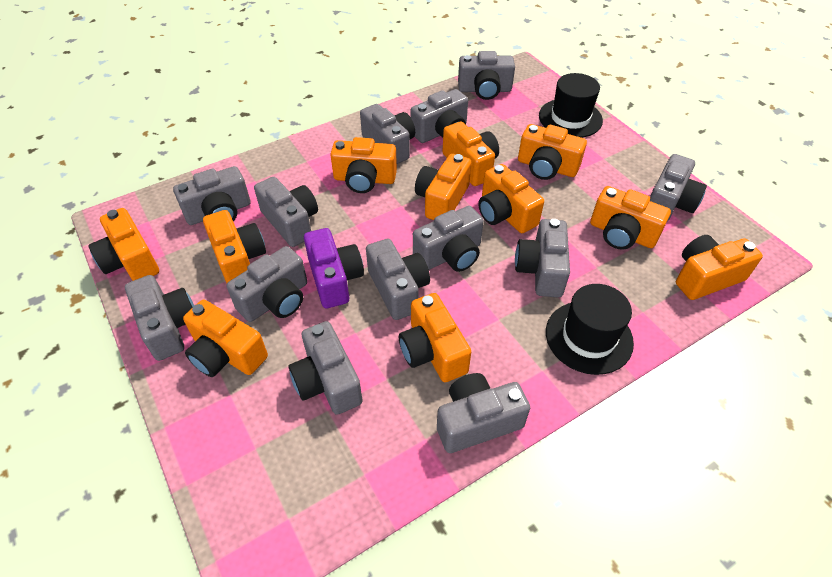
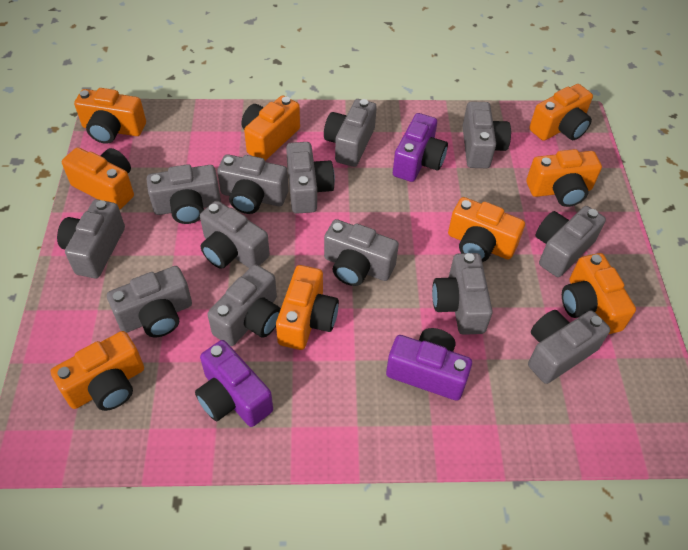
black hat: 2 -> 0
orange camera: 11 -> 9
purple camera: 1 -> 3

